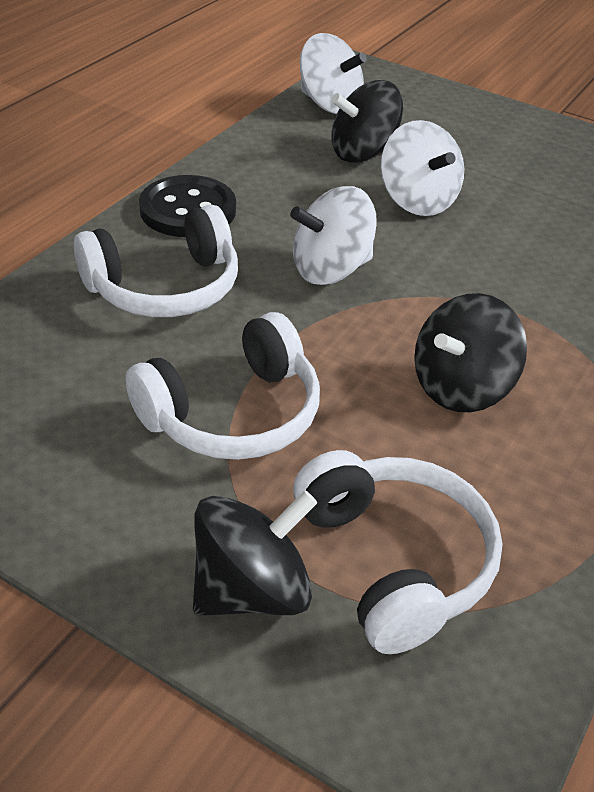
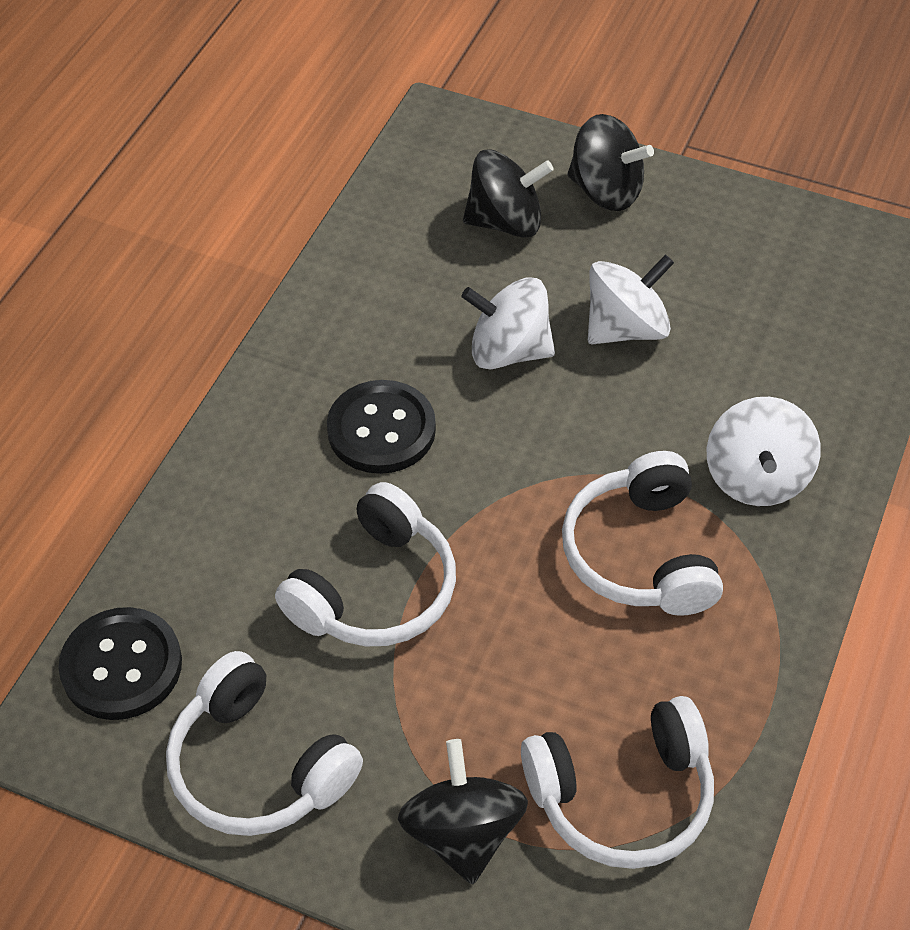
black button: 1 -> 2
white headphones: 3 -> 4

